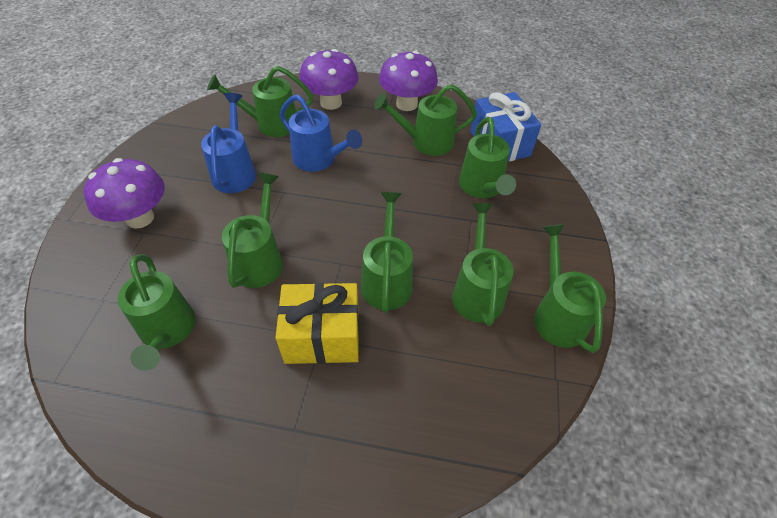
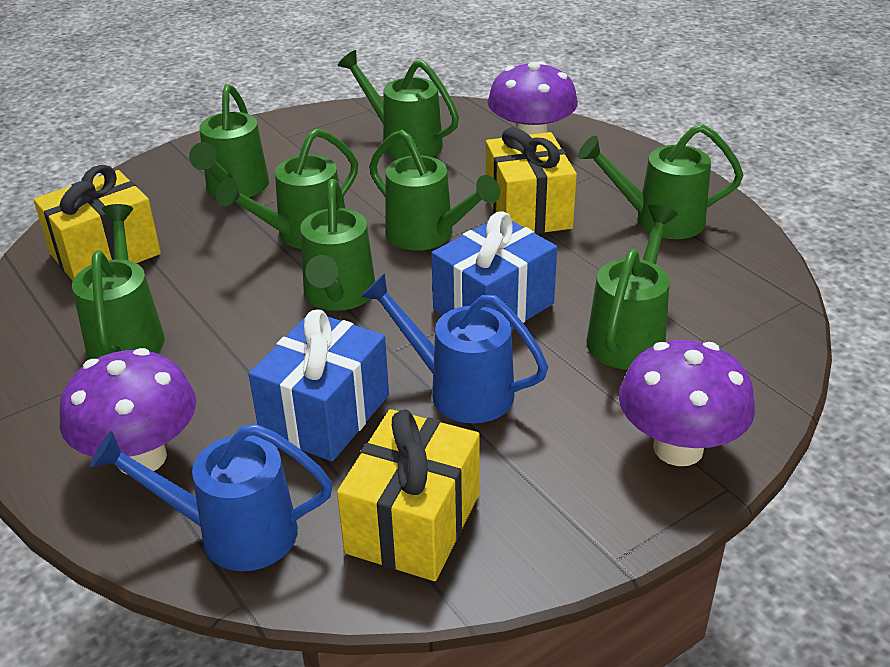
blue gift: 1 -> 2
yellow gift: 1 -> 3

